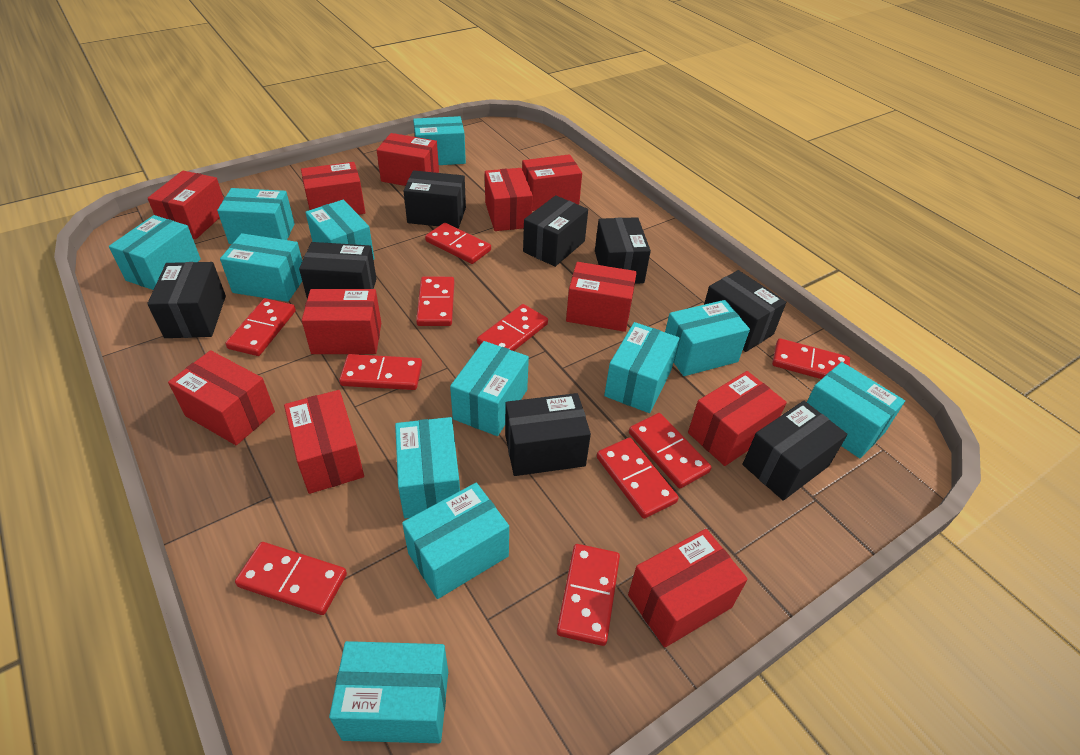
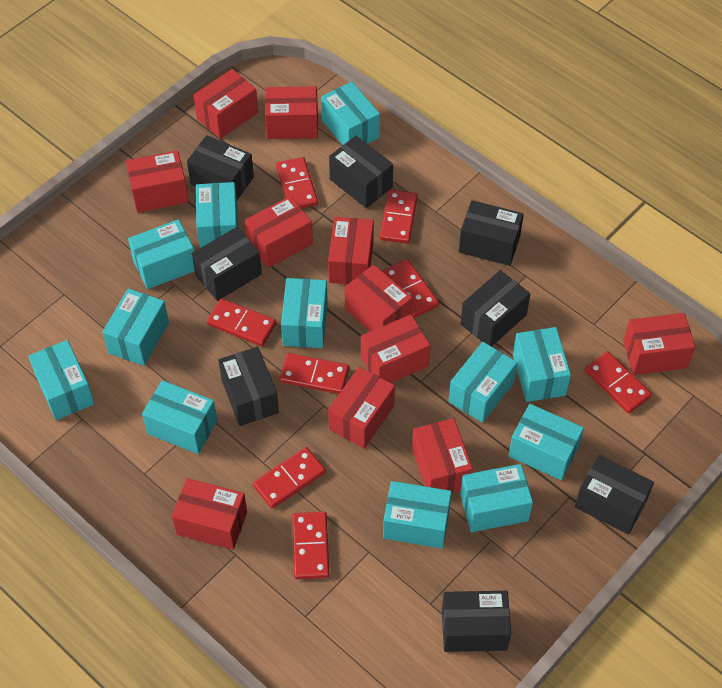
red domino: 10 -> 8

